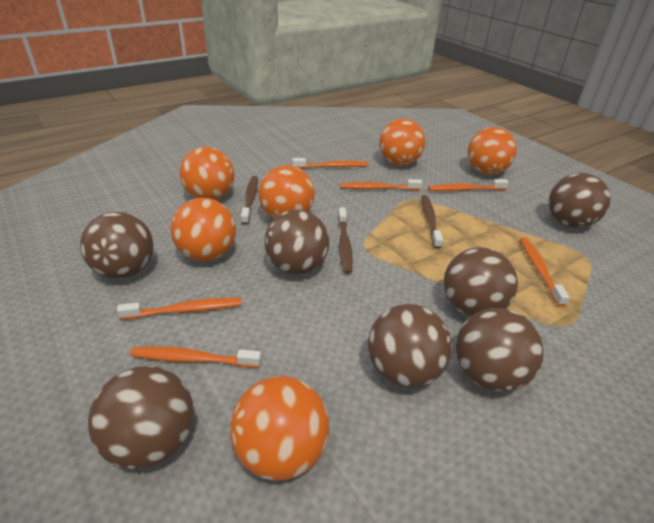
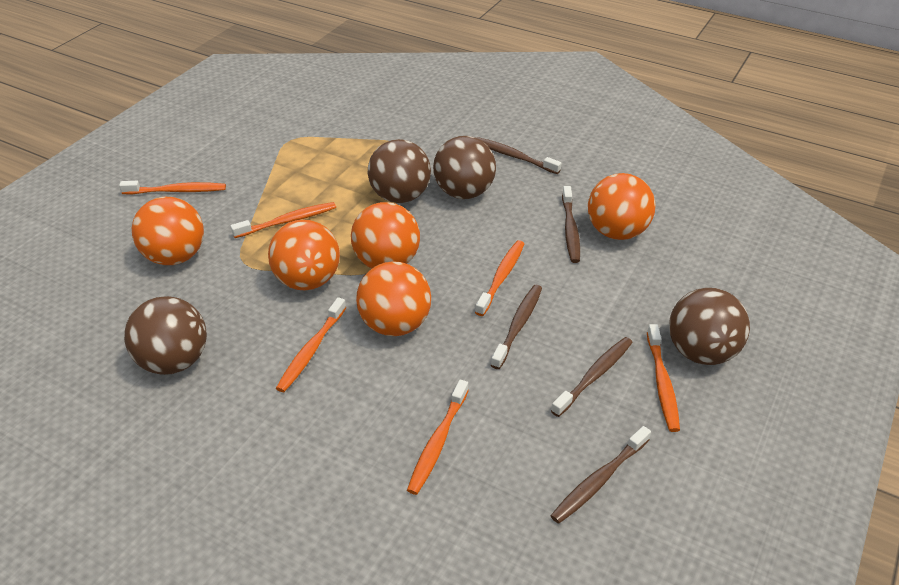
brown ball: 7 -> 4
brown toothbrush: 3 -> 5
orange ball: 6 -> 5

